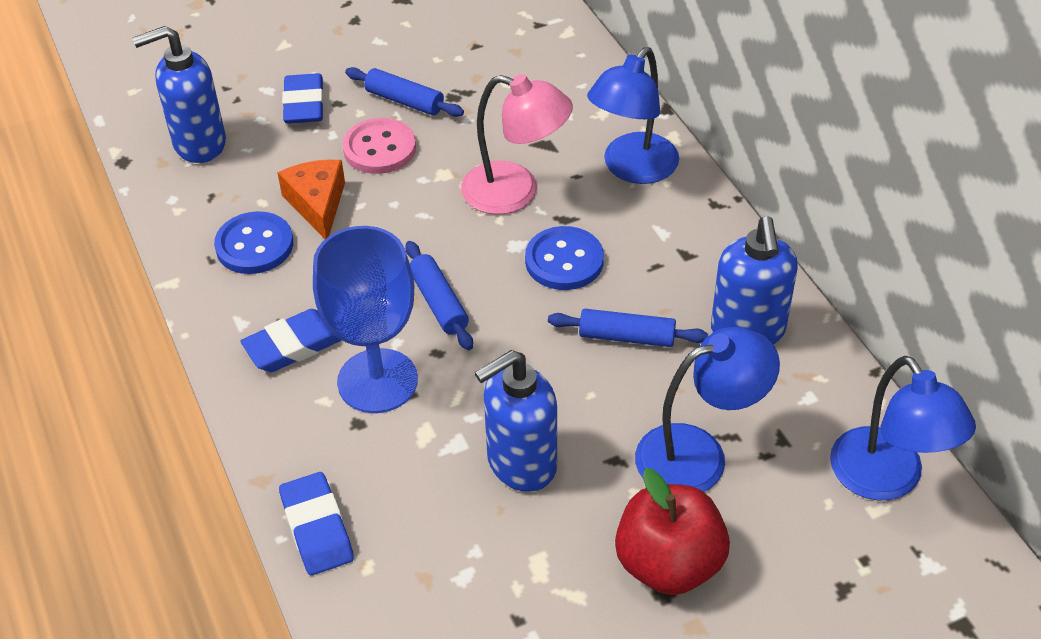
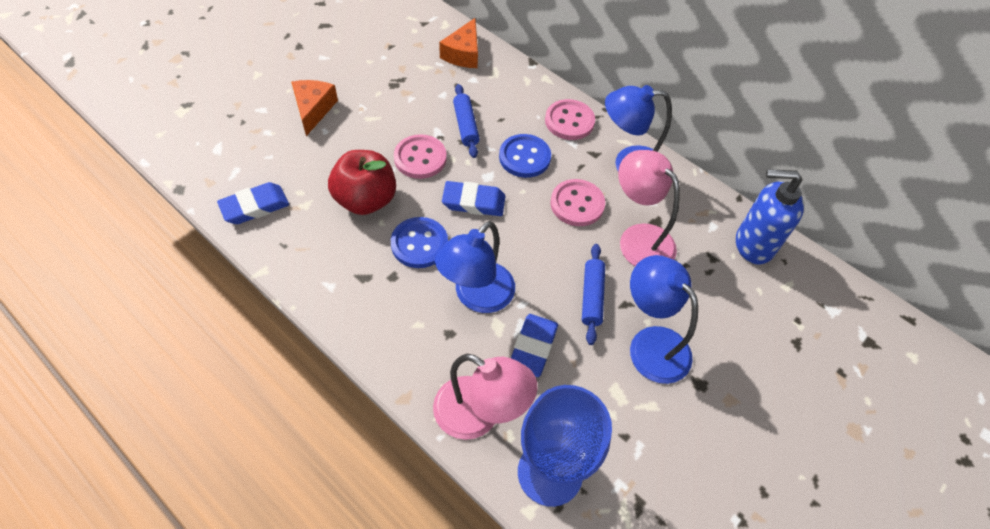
blue rolling pin: 3 -> 2
blue soap dispenser: 3 -> 1
orange cheese: 1 -> 2
pink button: 1 -> 3
pink lamp: 1 -> 2

